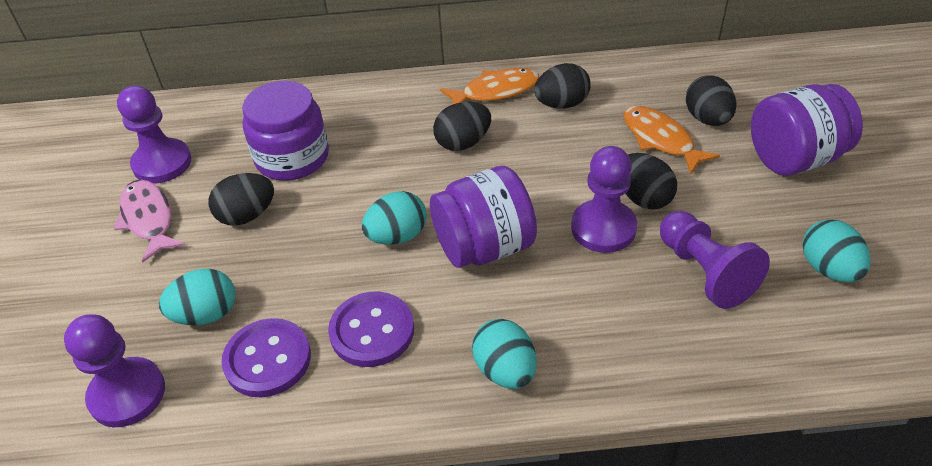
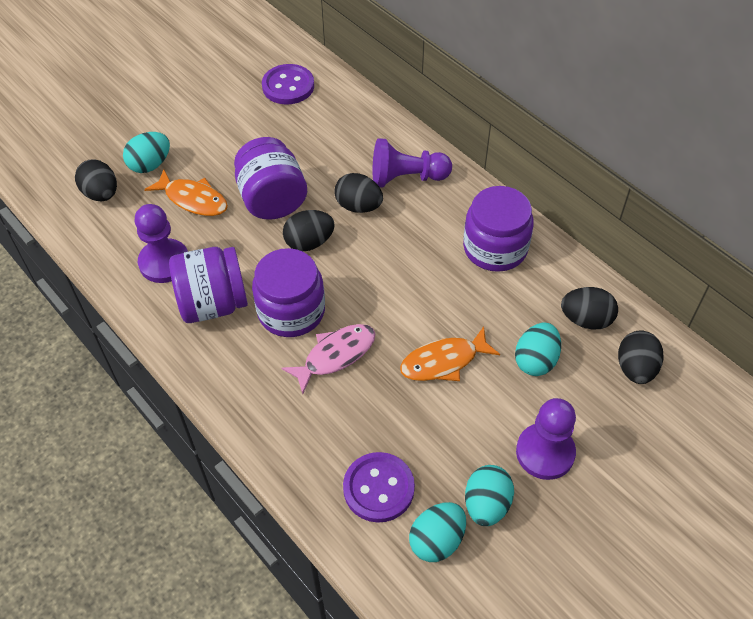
purple jar: 3 -> 4
purple pawn: 4 -> 3

